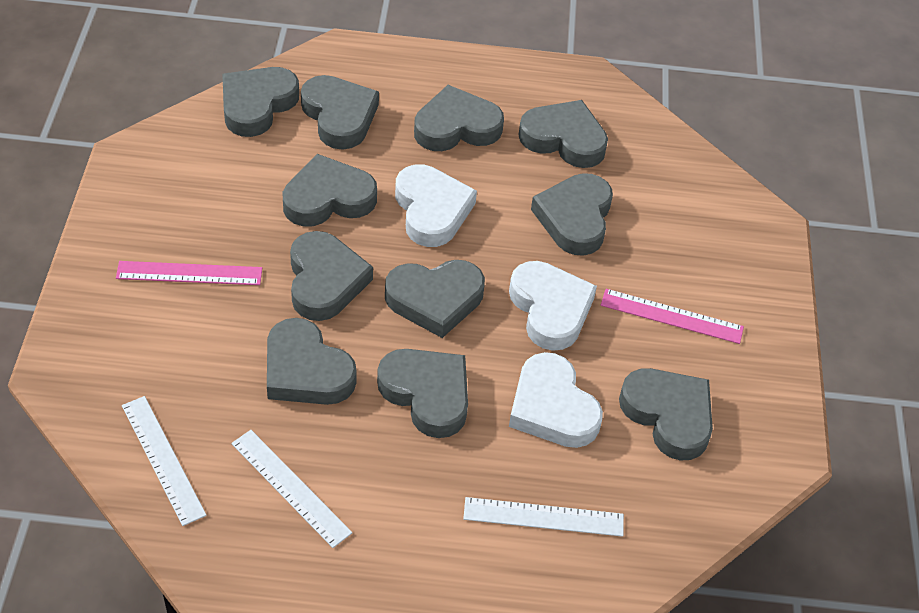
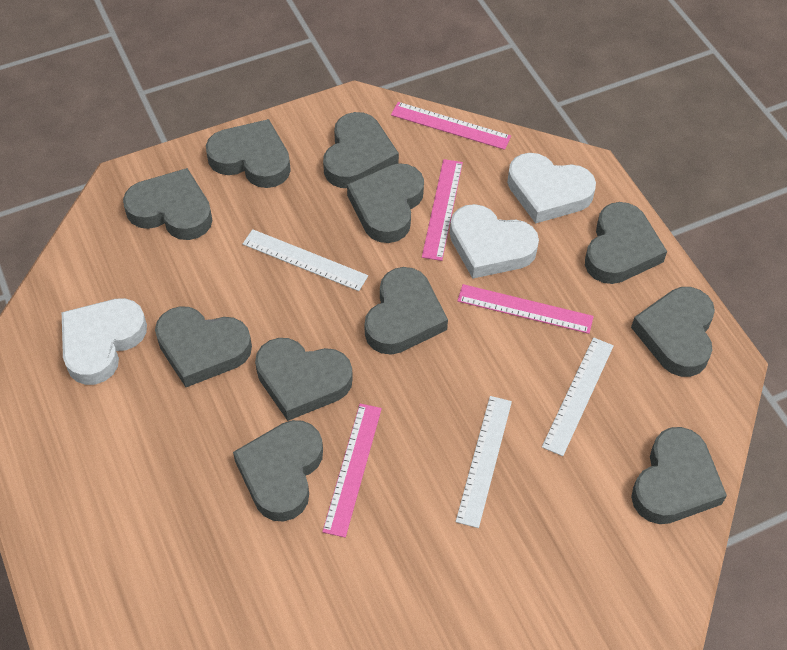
pink ruler: 2 -> 4

